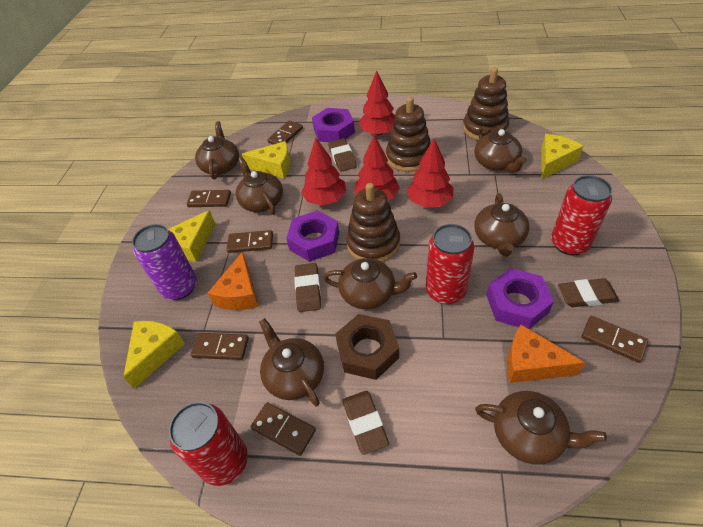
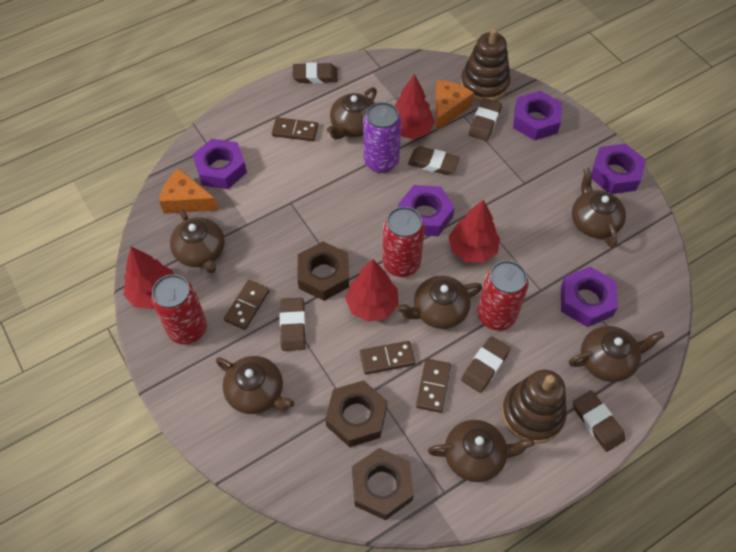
brown domino: 6 -> 4
brown eraser: 4 -> 6
brown nut: 1 -> 3
brown stacking toy: 3 -> 2
purple nut: 3 -> 5
yellow cheese: 4 -> 0

